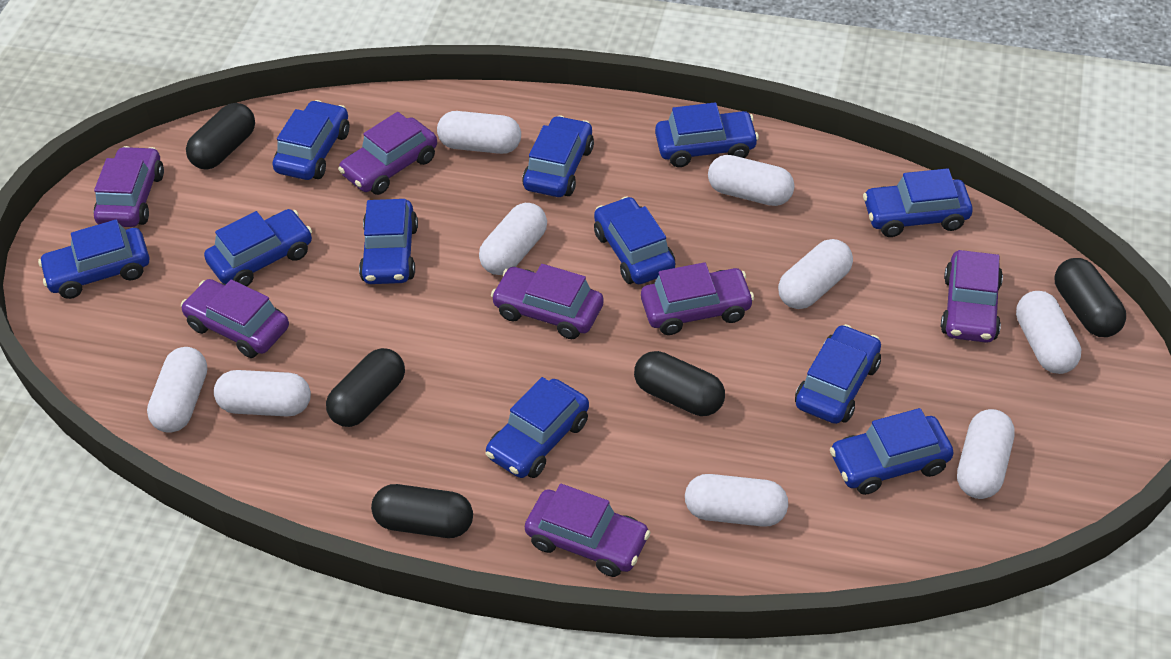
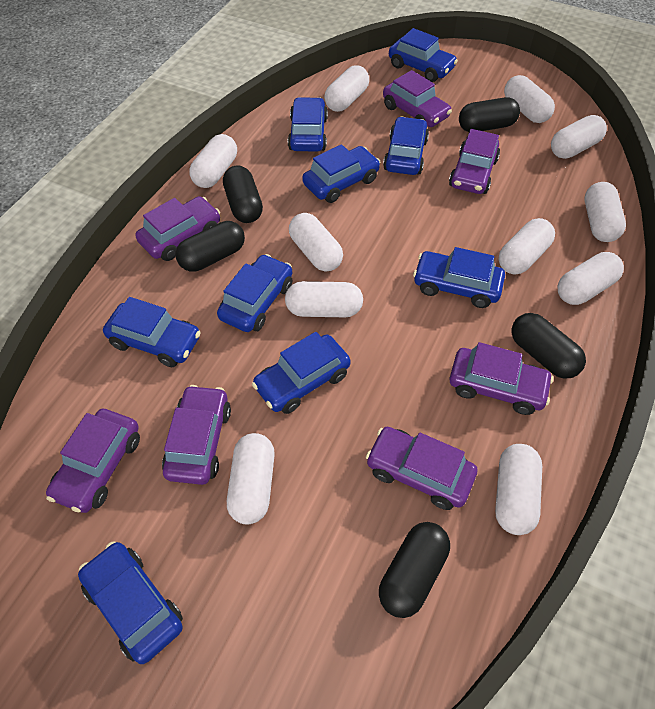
blue car: 11 -> 9
white capsule: 9 -> 11

